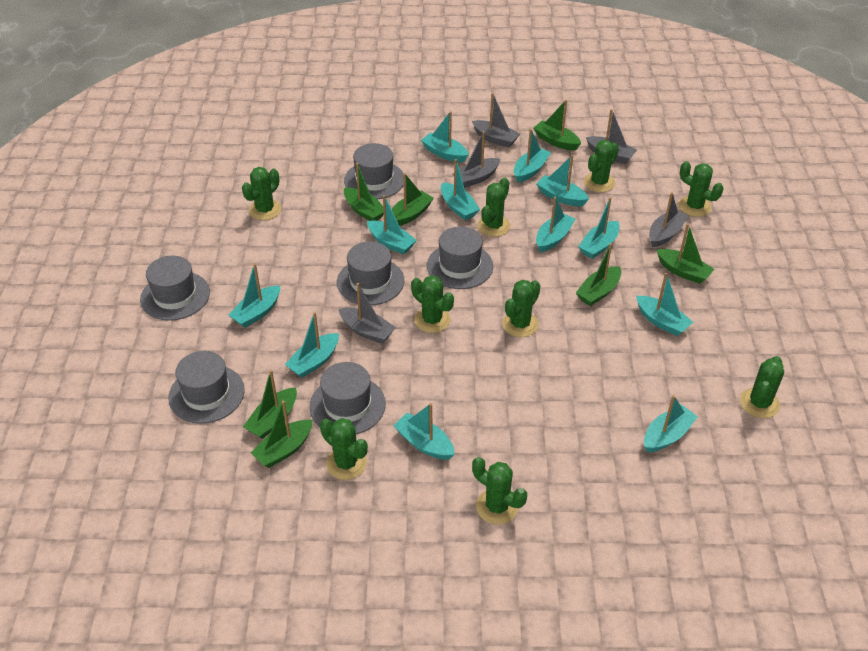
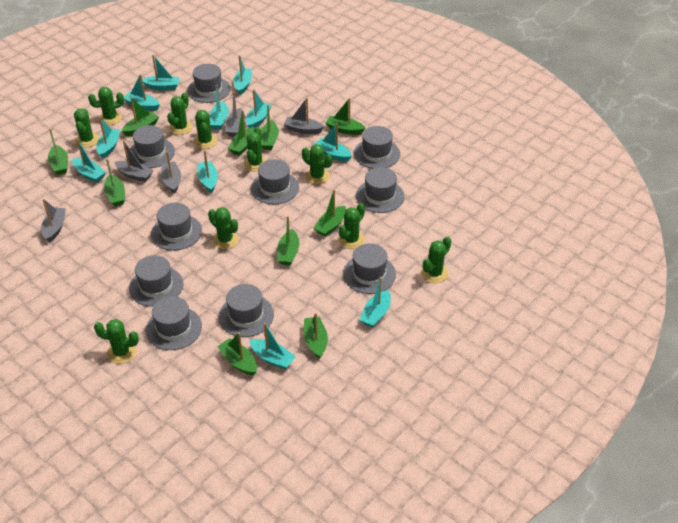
green boat: 7 -> 10
green cactus: 9 -> 10
grey hat: 6 -> 10
turquoise boat: 12 -> 11

